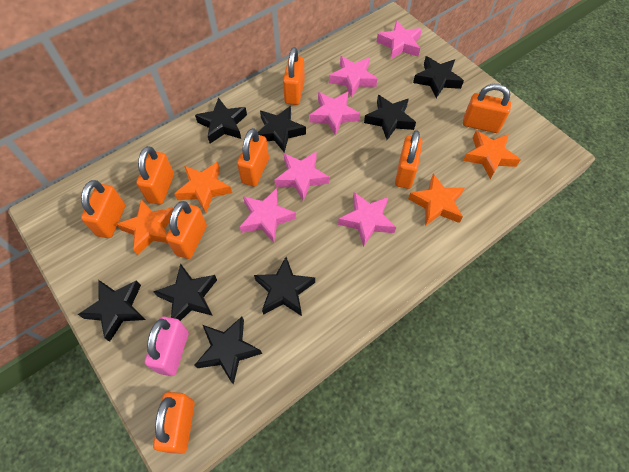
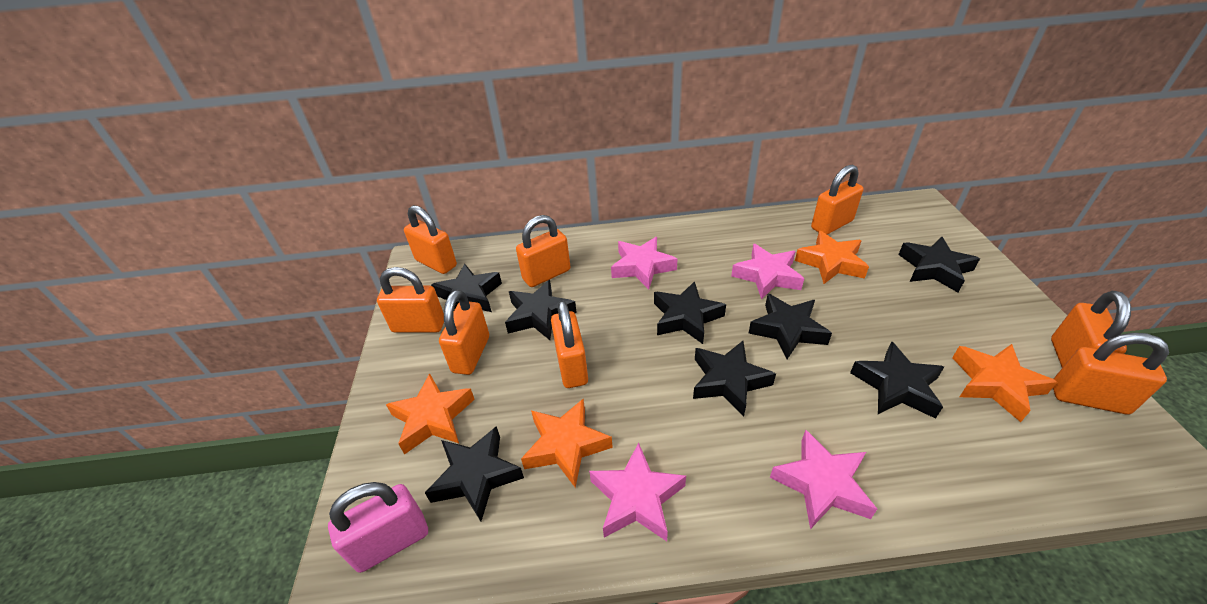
pink star: 6 -> 4

